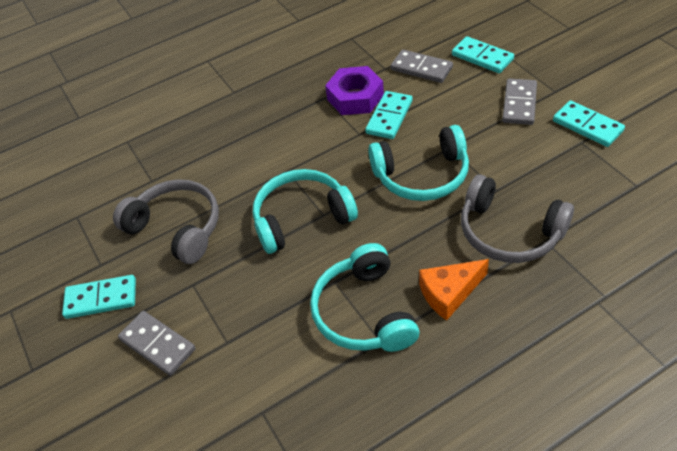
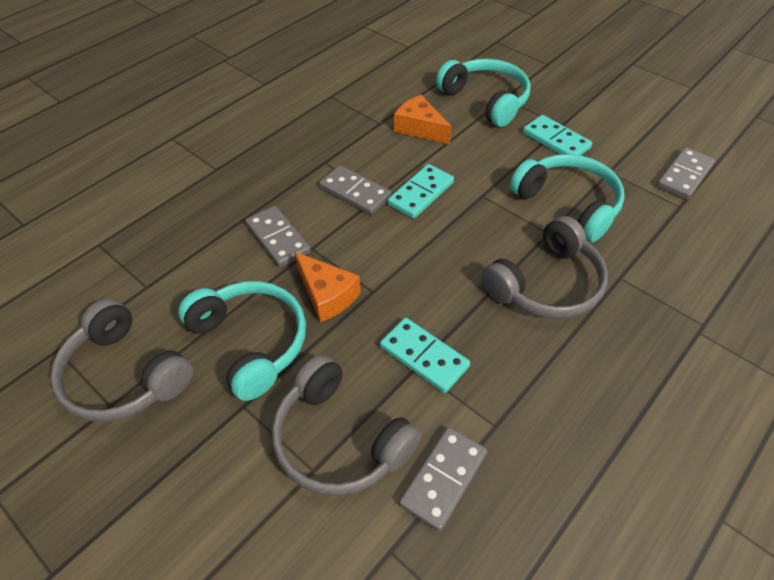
grey domino: 3 -> 4
grey headphones: 2 -> 3
orange cheese: 1 -> 2
purple nut: 1 -> 0
turquoise domino: 4 -> 3

